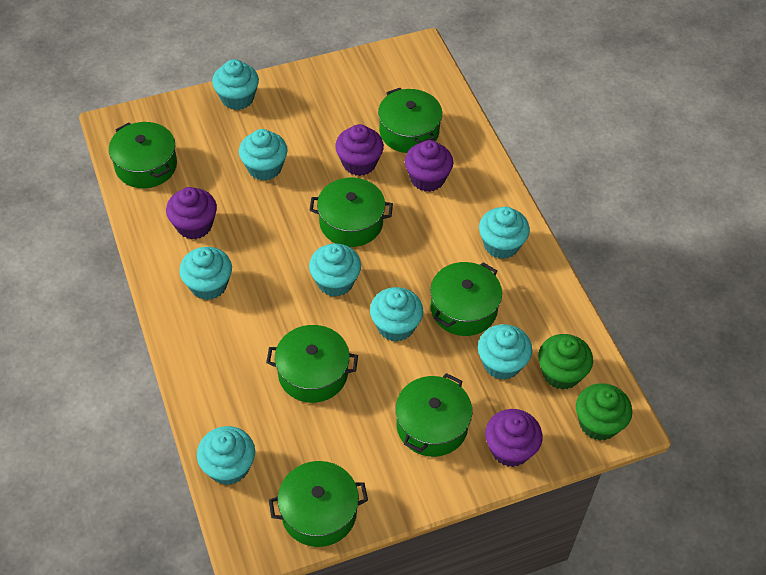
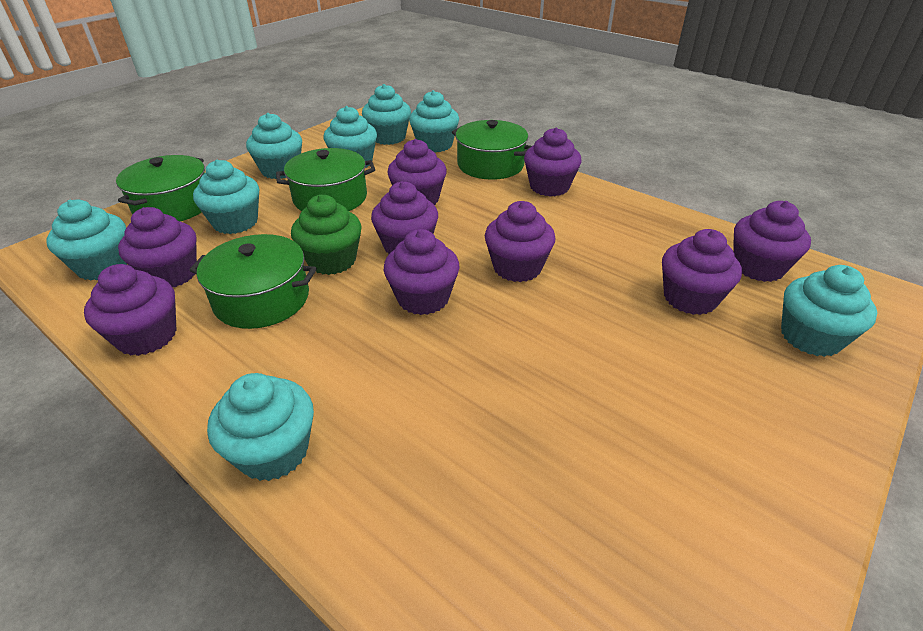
green cupcake: 2 -> 1
green pot: 7 -> 4
purple cupcake: 4 -> 9

